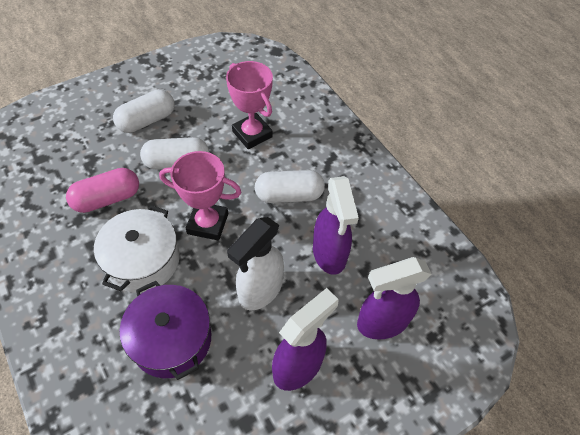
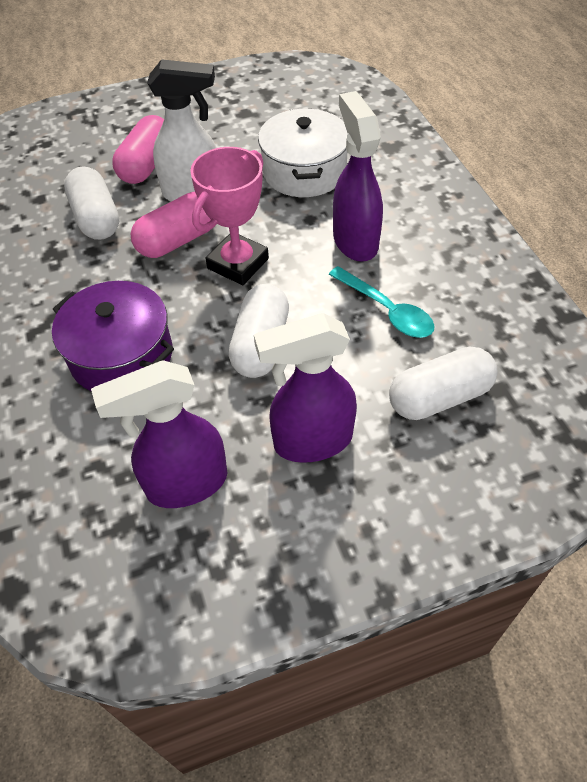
pink capsule: 1 -> 2
pink trophy: 2 -> 1
turquoise spoon: 0 -> 1

